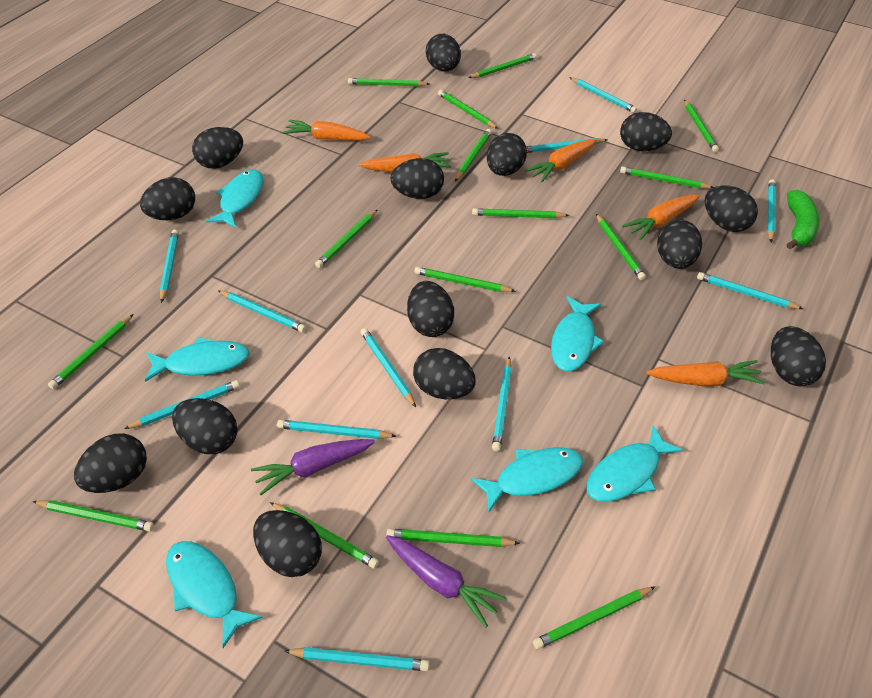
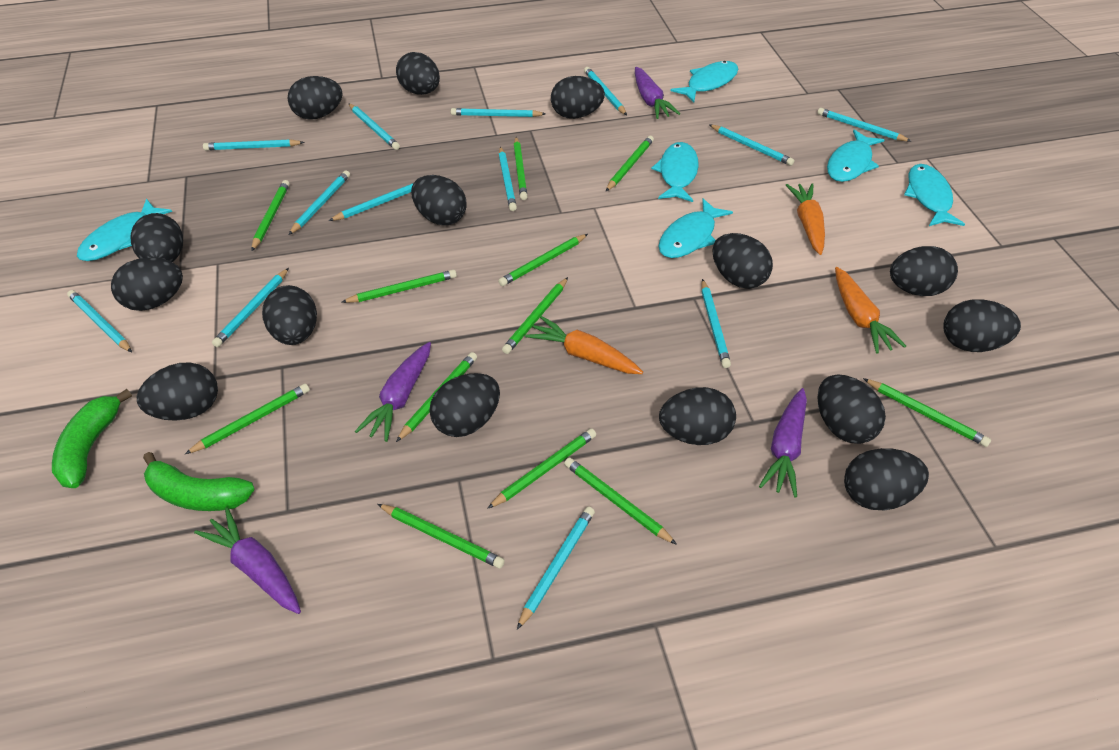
black egg: 14 -> 15
green banana: 1 -> 2
green pencil: 15 -> 12
orange carrot: 5 -> 3
purple carrot: 2 -> 4
turquoise pencil: 11 -> 13

